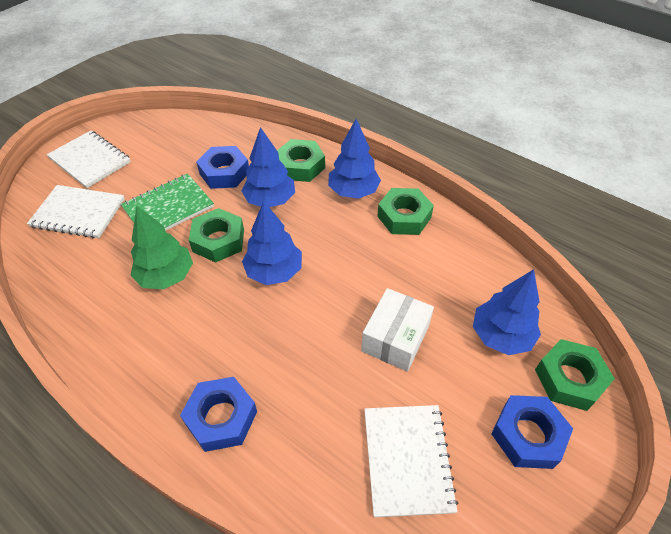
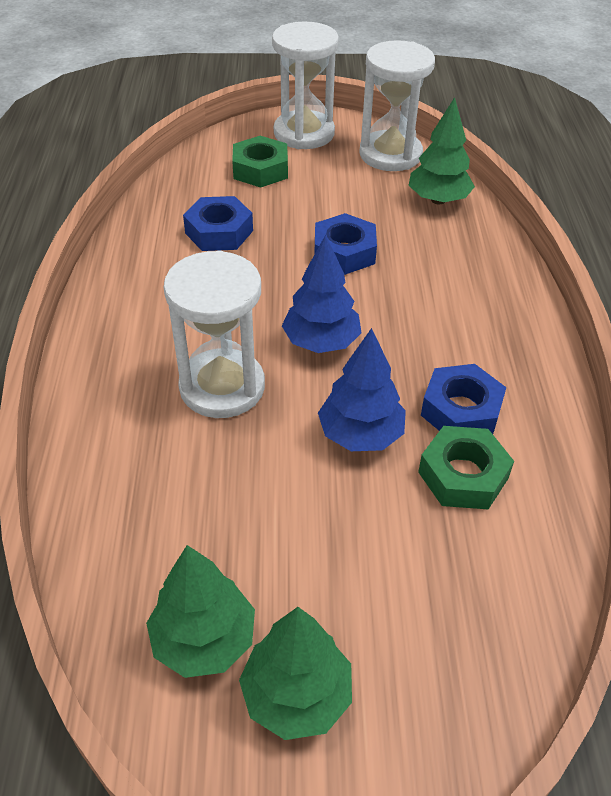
blue tree: 4 -> 2
green notebook: 1 -> 0
green nut: 4 -> 2
green tree: 1 -> 3
white box: 1 -> 0
white hourglass: 0 -> 3
white notebook: 3 -> 0

